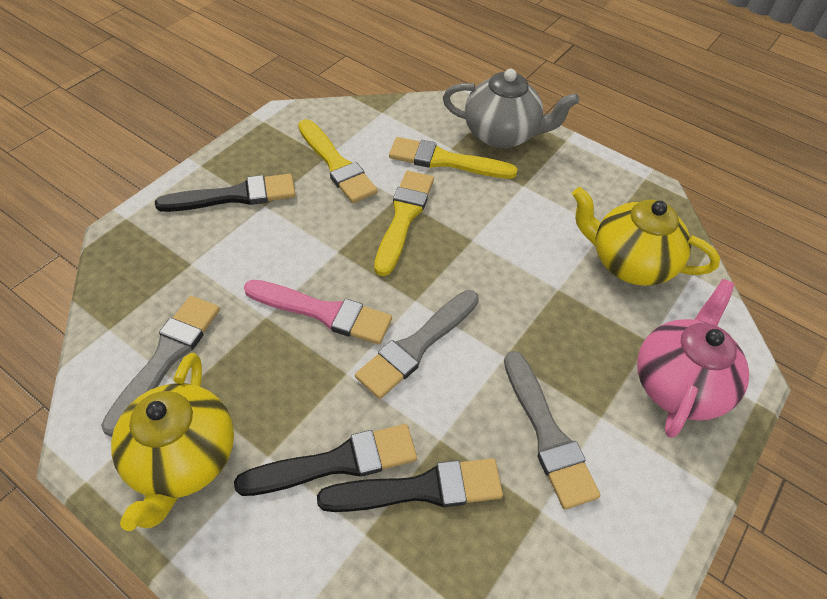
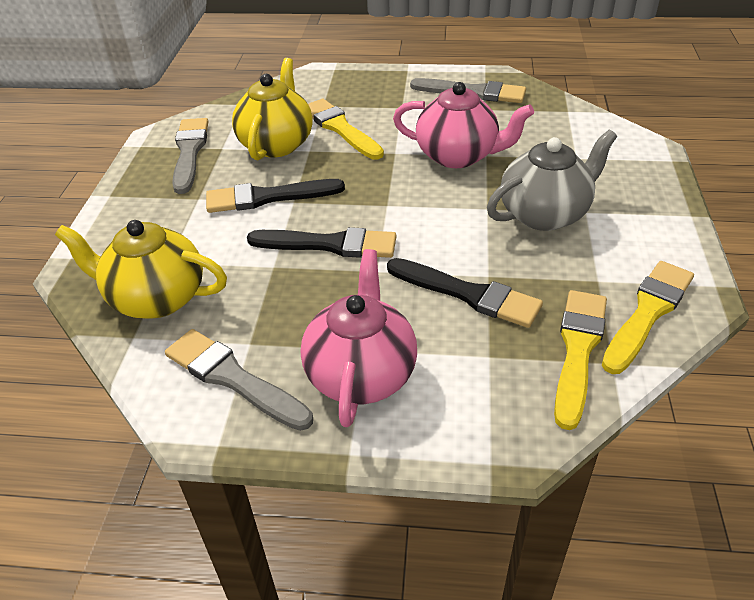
pink brush: 1 -> 0
pink teapot: 1 -> 2

